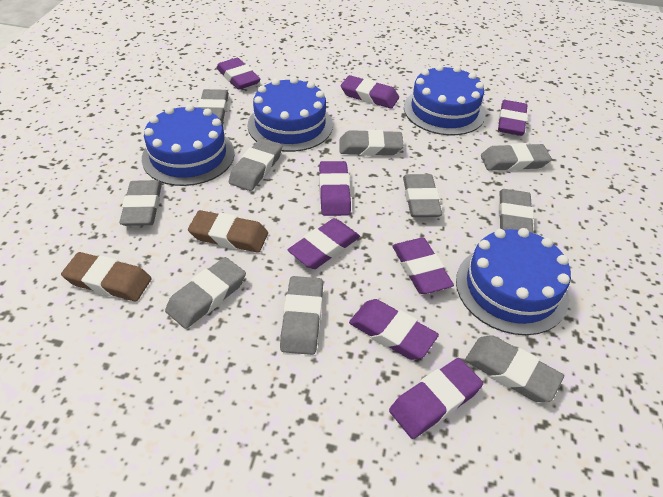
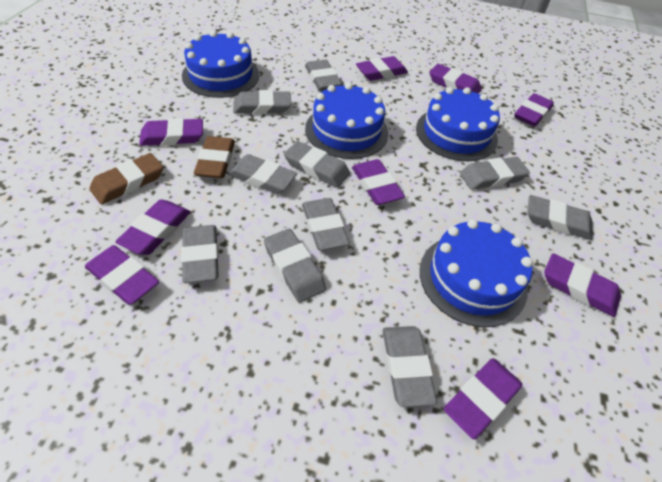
purple eraser: 8 -> 9

